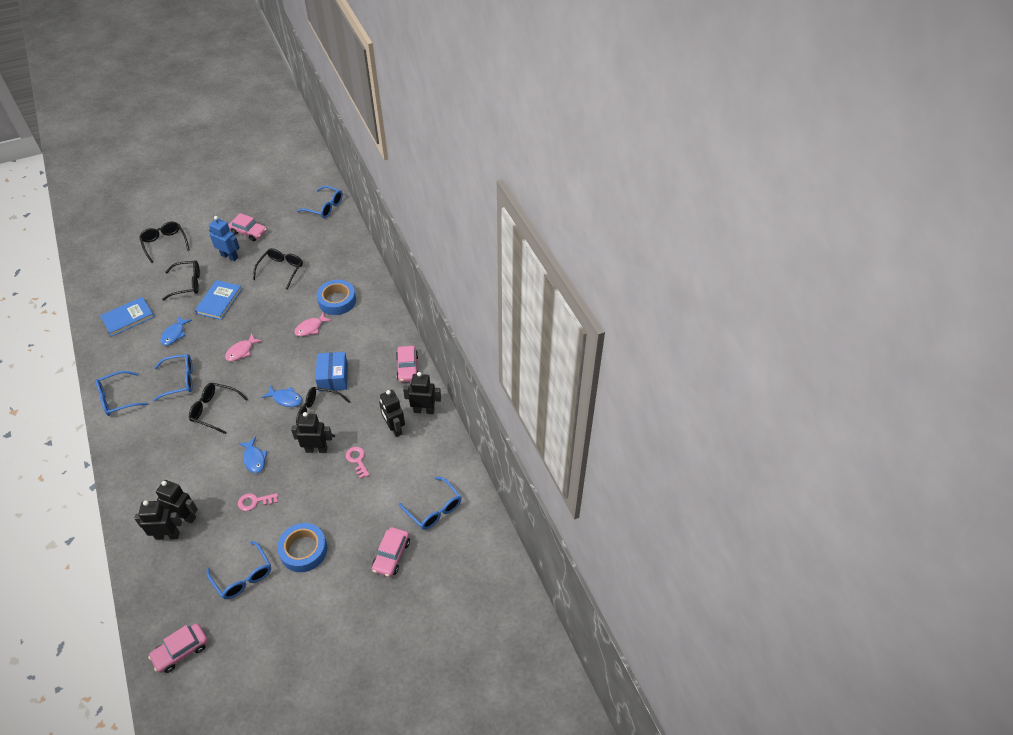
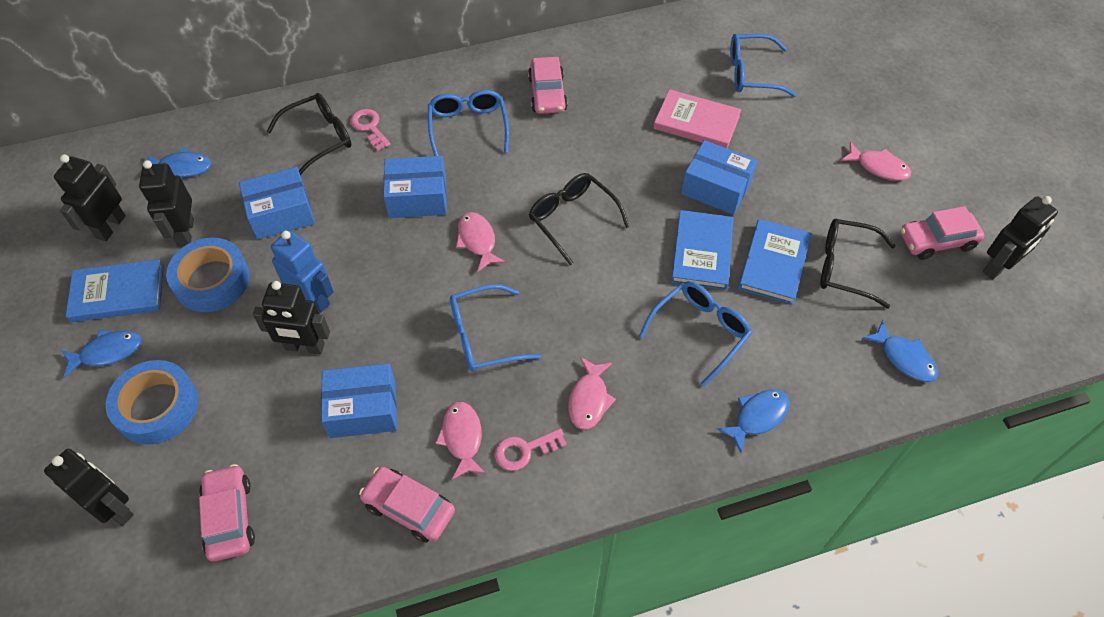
black glasses: 5 -> 3
blue book: 2 -> 3
blue box: 1 -> 4
blue fish: 3 -> 4
blue glasses: 5 -> 4
pink book: 0 -> 1
pink fish: 2 -> 4

